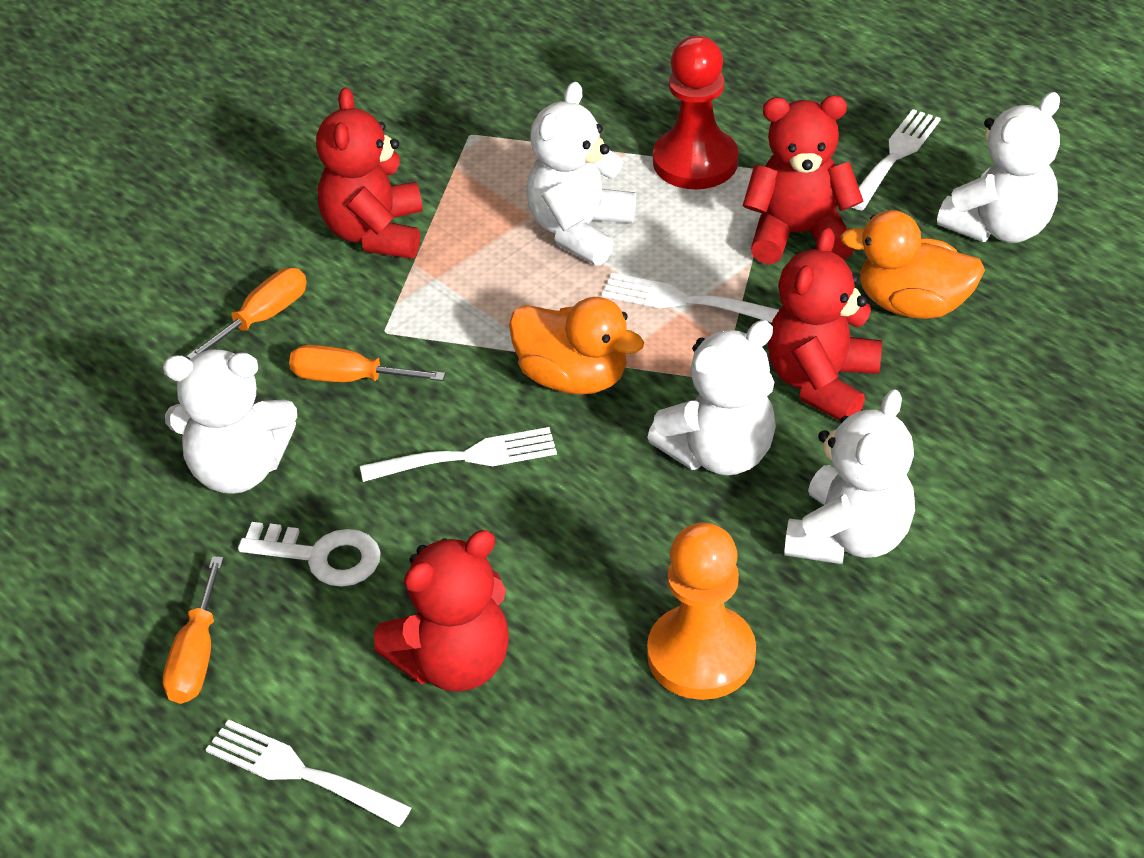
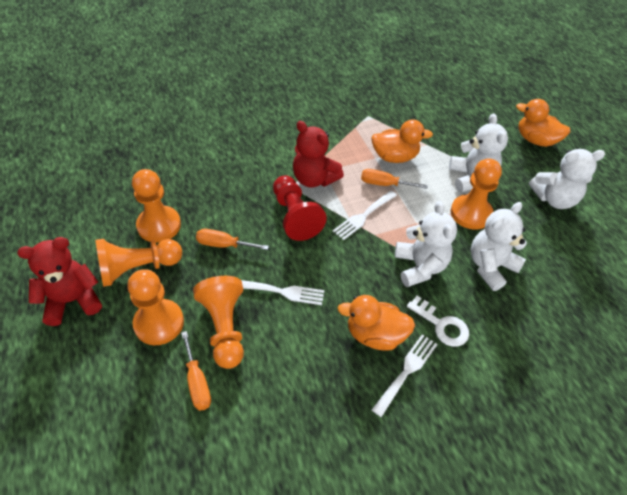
orange duck: 2 -> 3
orange pawn: 1 -> 5
red teddy bear: 4 -> 2
white fork: 4 -> 3
white teddy bear: 5 -> 4

